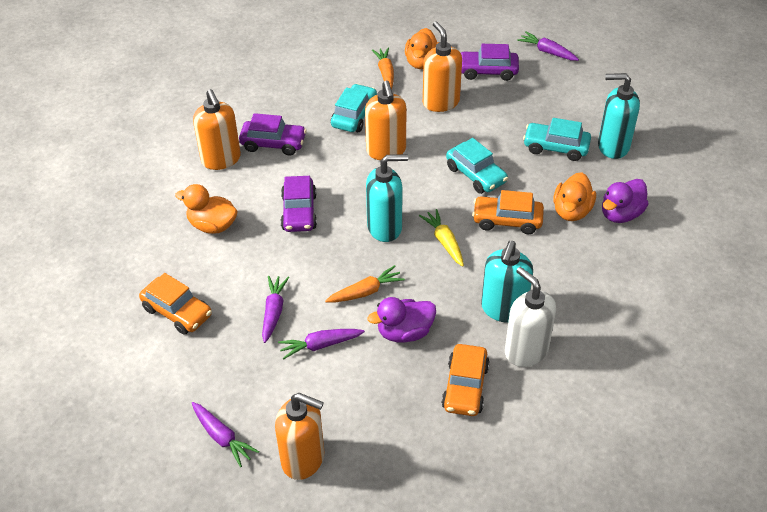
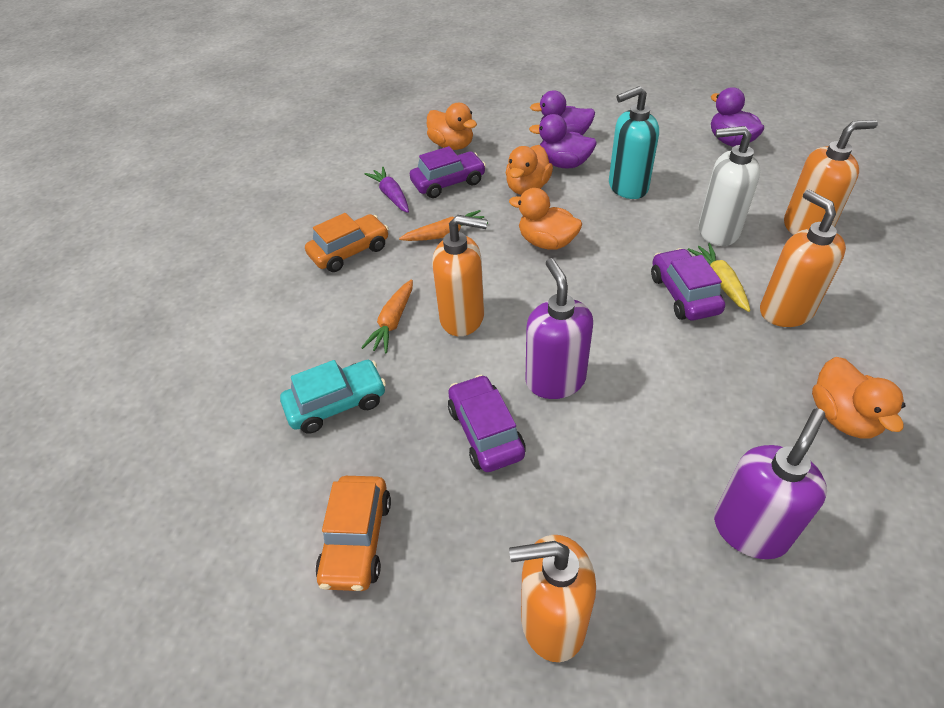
orange car: 3 -> 2
orange duck: 3 -> 4
purple carrot: 4 -> 1
purple duck: 2 -> 3
purple soap dispenser: 0 -> 2
turquoise car: 3 -> 1
turquoise soap dispenser: 3 -> 1

